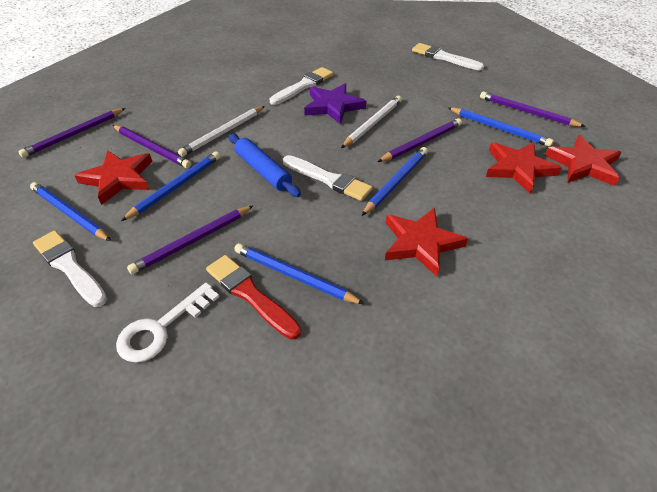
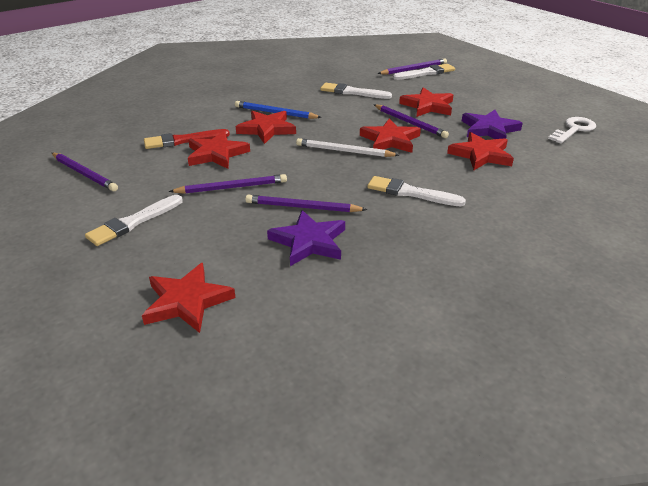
blue pencil: 5 -> 1
blue rolling pin: 1 -> 0
purple star: 1 -> 2
red star: 4 -> 6
white pencil: 2 -> 1

